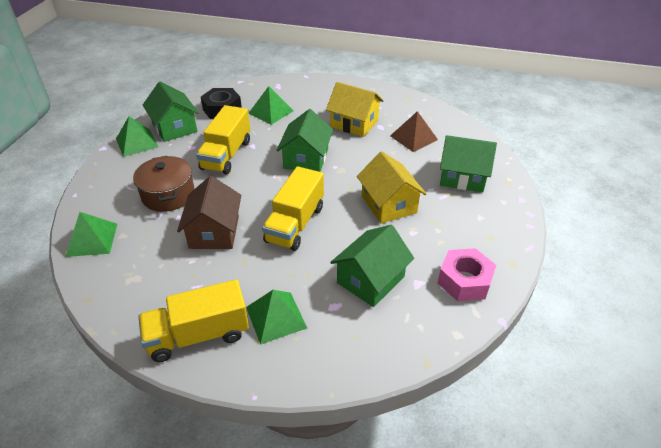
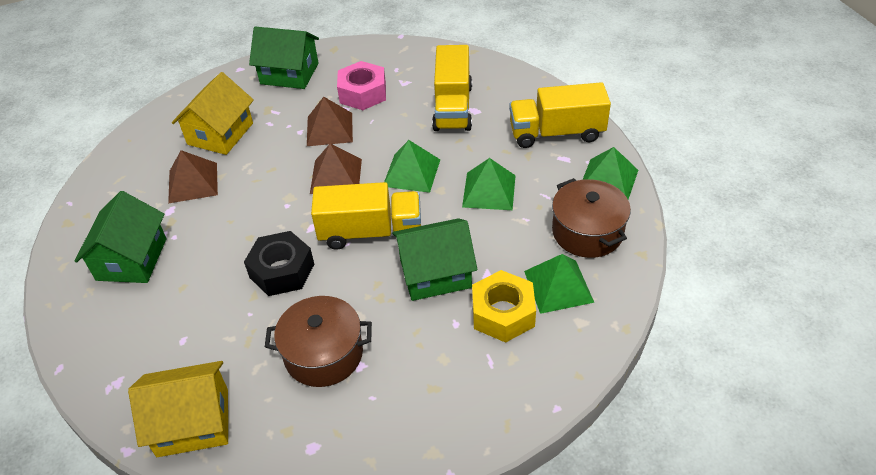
brown house: 1 -> 0
brown pot: 1 -> 2
brown pyramid: 1 -> 3
green house: 4 -> 3
yellow nut: 0 -> 1

